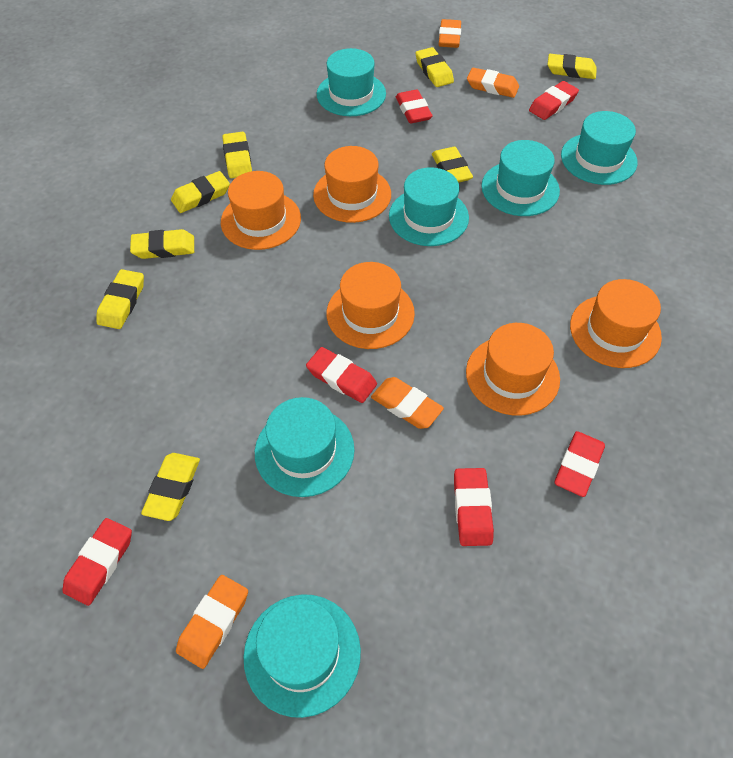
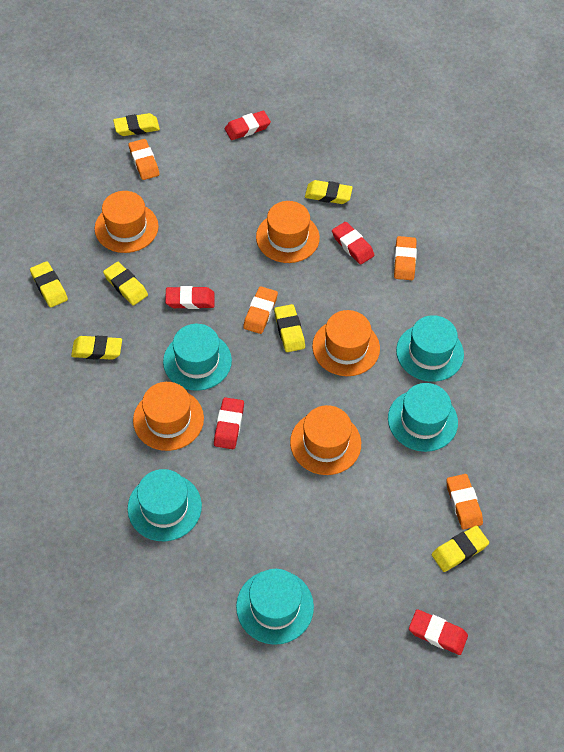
red eraser: 6 -> 5
turquoise hat: 6 -> 5
yellow eraser: 8 -> 7

